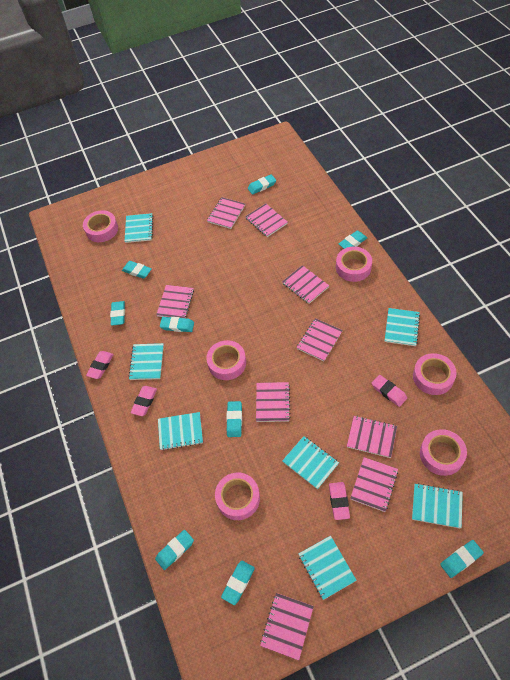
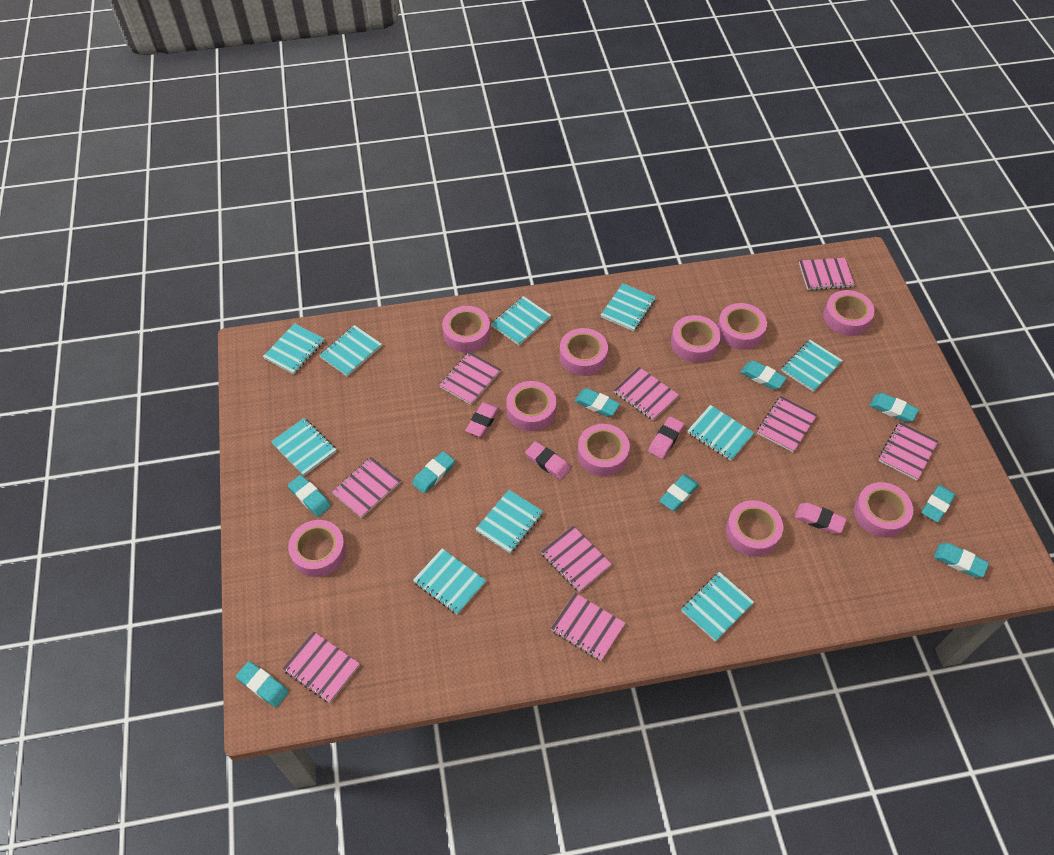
pink tape: 6 -> 10
turquoise notebook: 7 -> 10

